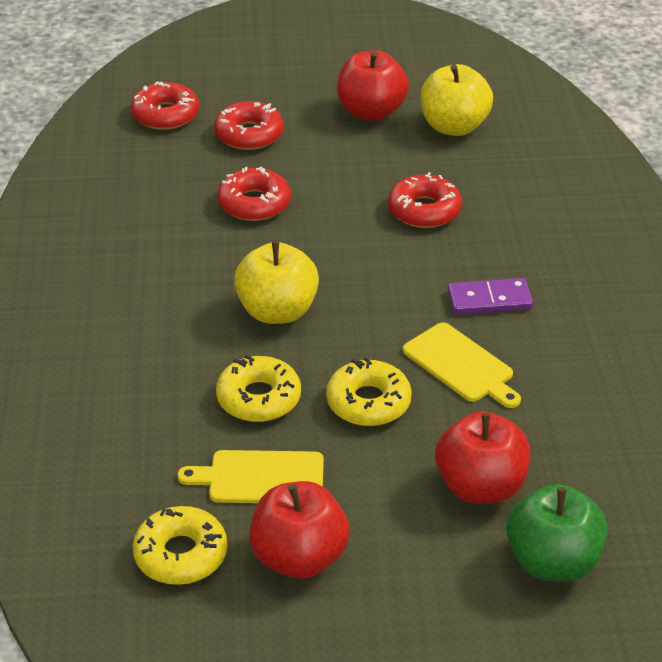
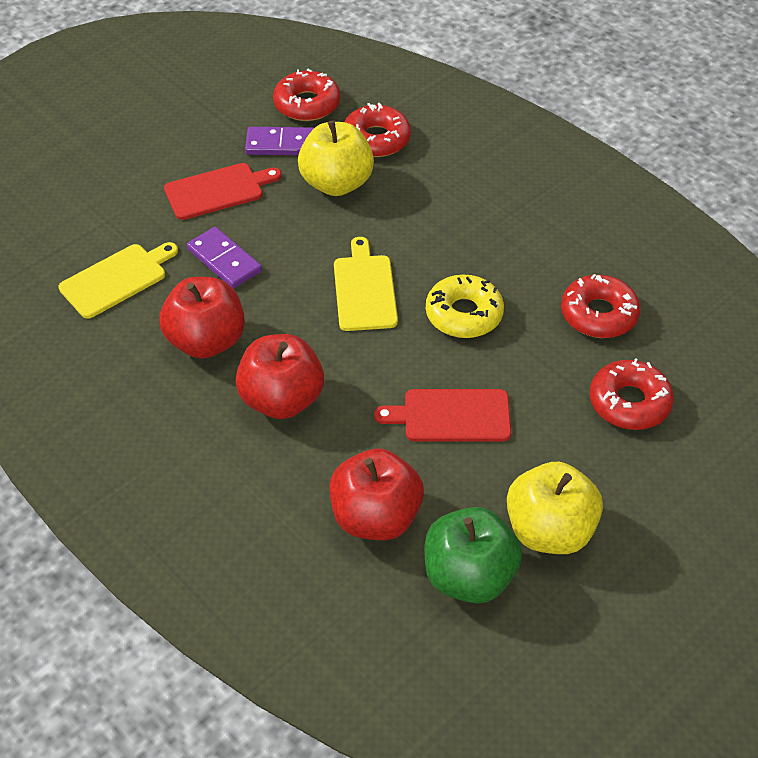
purple domino: 1 -> 2
red cutting board: 0 -> 2
yellow donut: 3 -> 1

